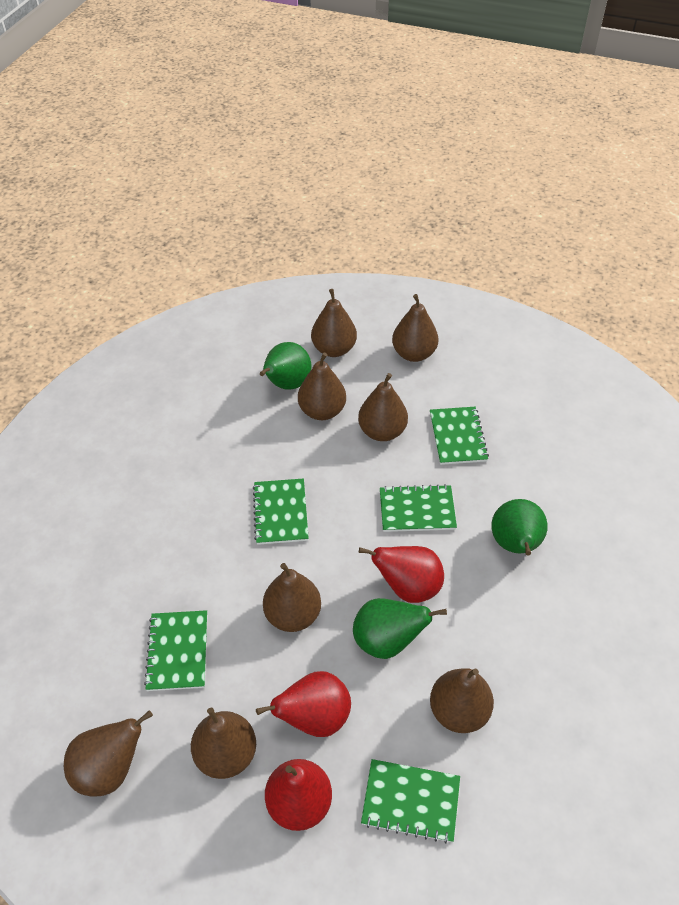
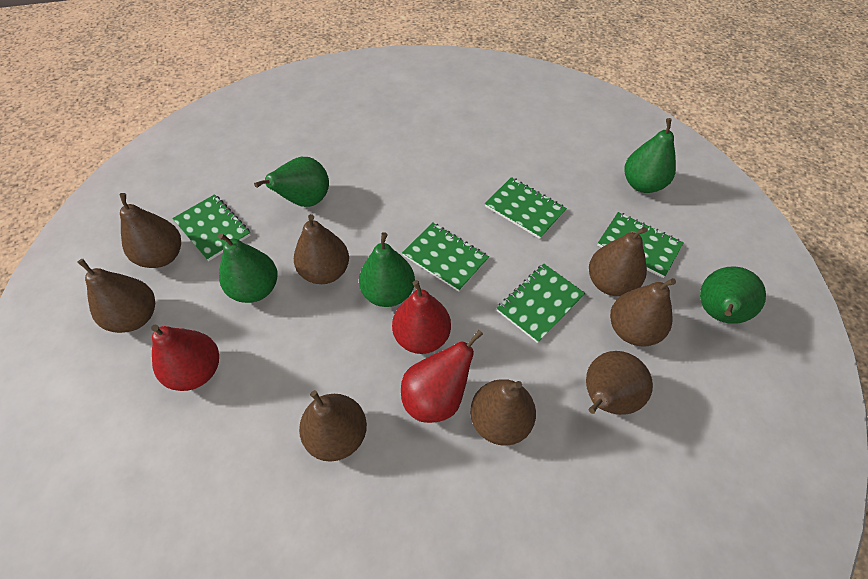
green pear: 3 -> 5

